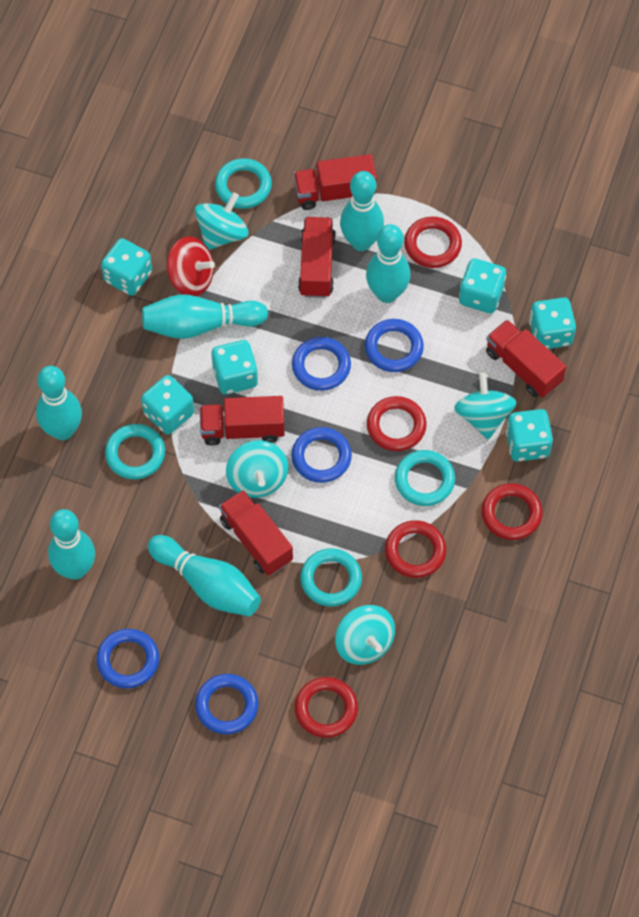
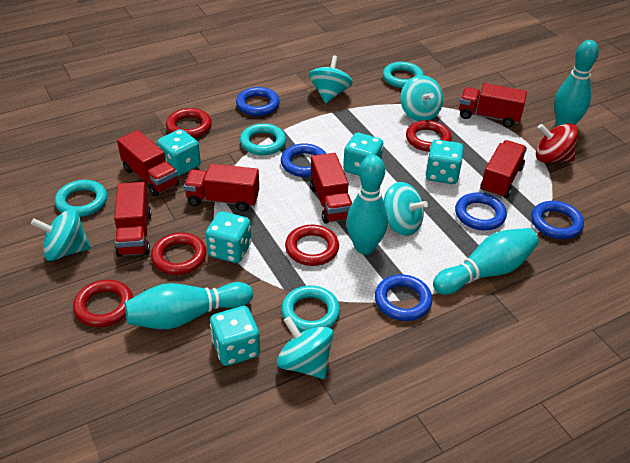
red truck: 5 -> 6
turquoise bowling pin: 6 -> 4
turquoise dice: 6 -> 5
turquoise spinning top: 4 -> 5

